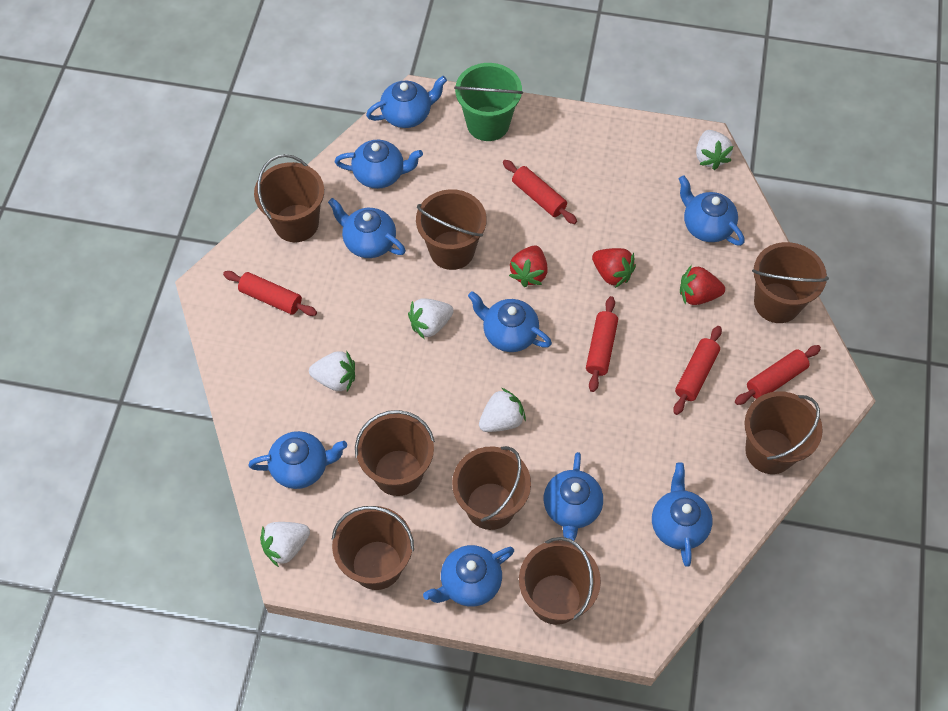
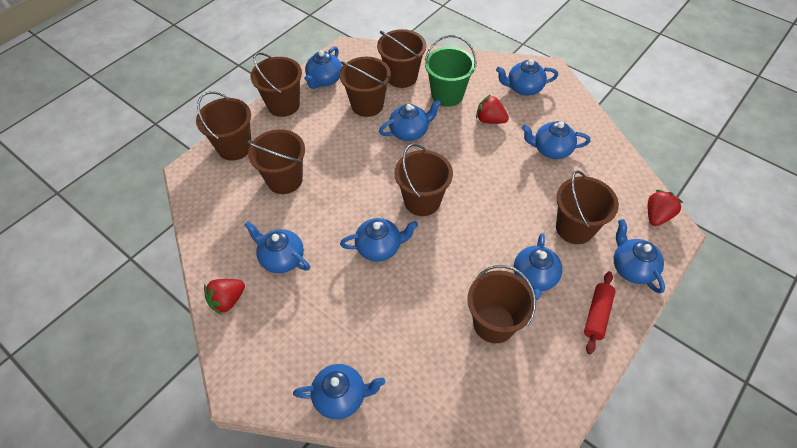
red rolling pin: 5 -> 1
white strawberry: 5 -> 0

